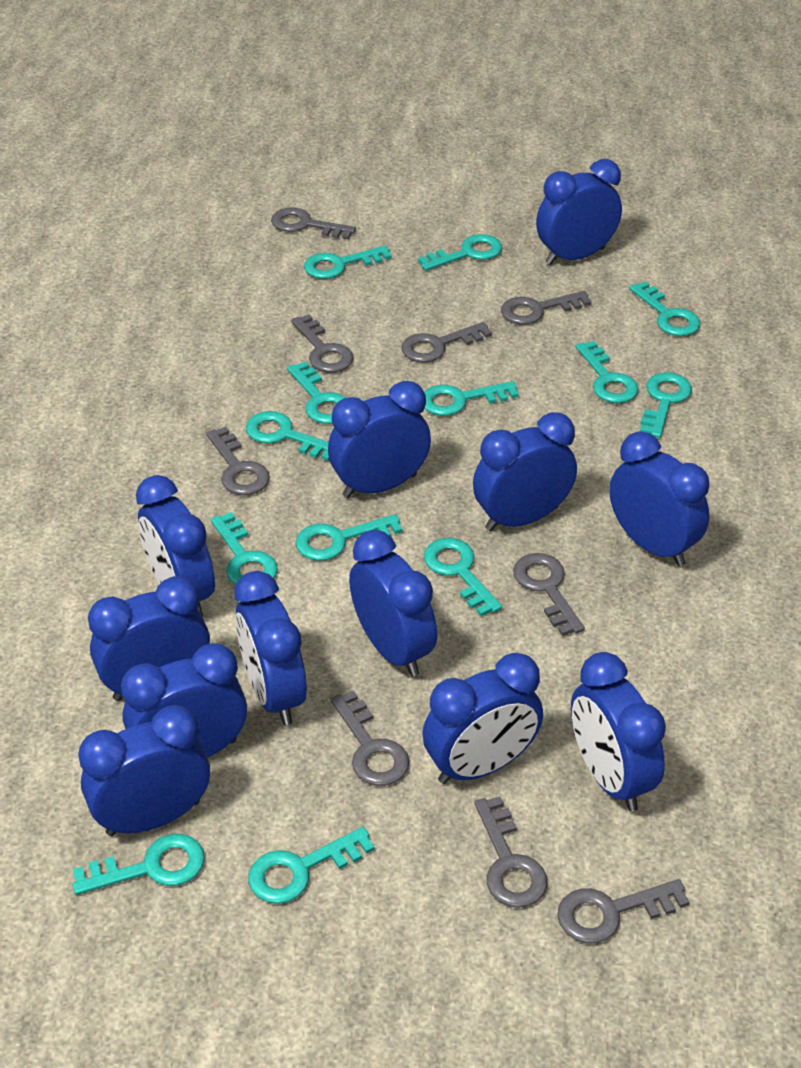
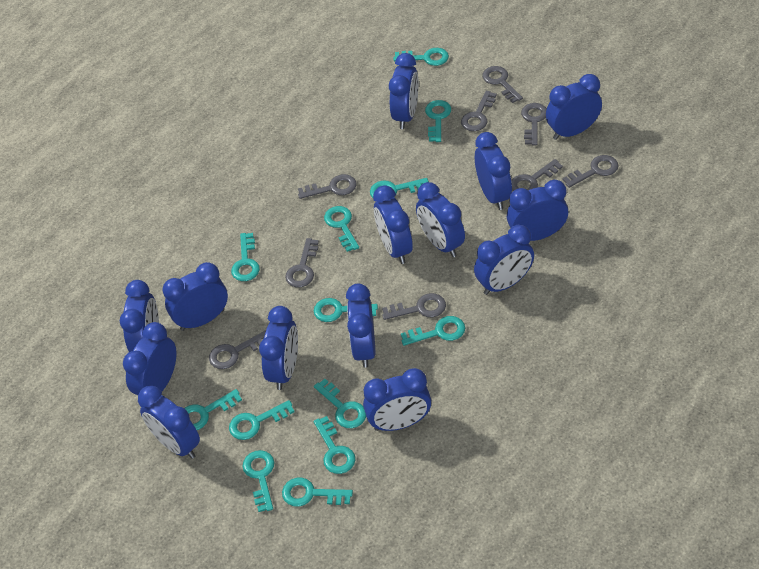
blue clock: 12 -> 14

